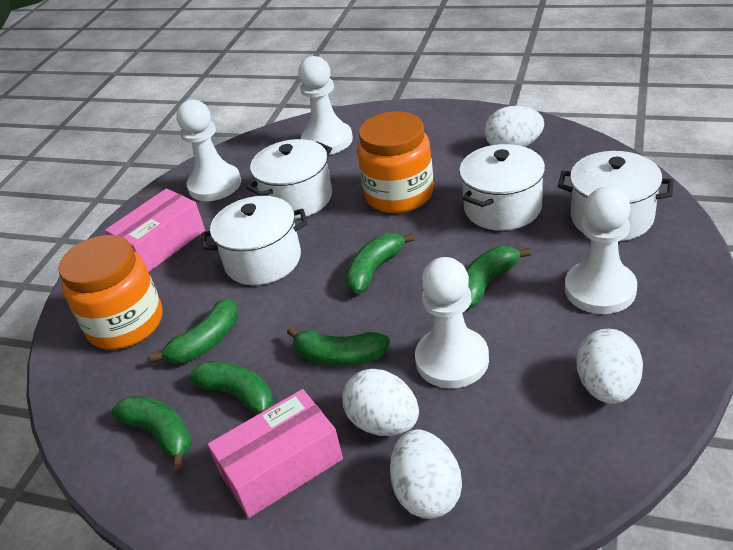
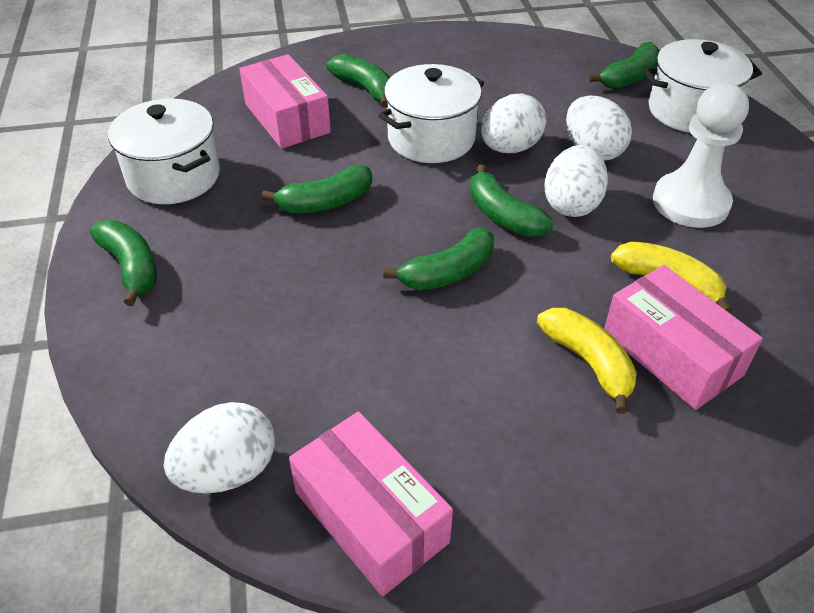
orange jar: 2 -> 0
pink box: 2 -> 3
white pawn: 4 -> 1
white pot: 4 -> 3
yellow banana: 0 -> 2

